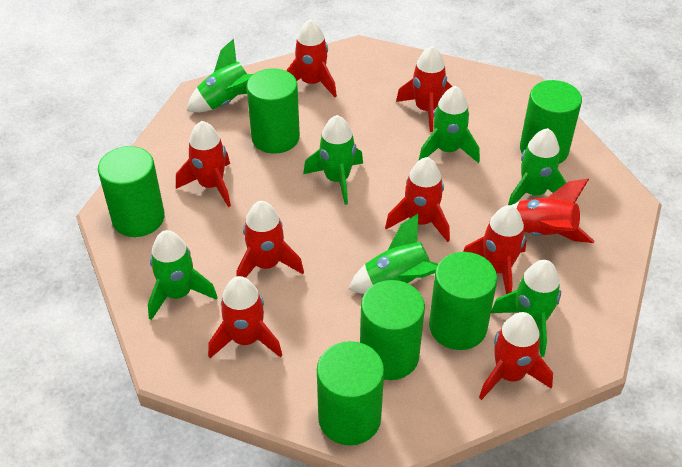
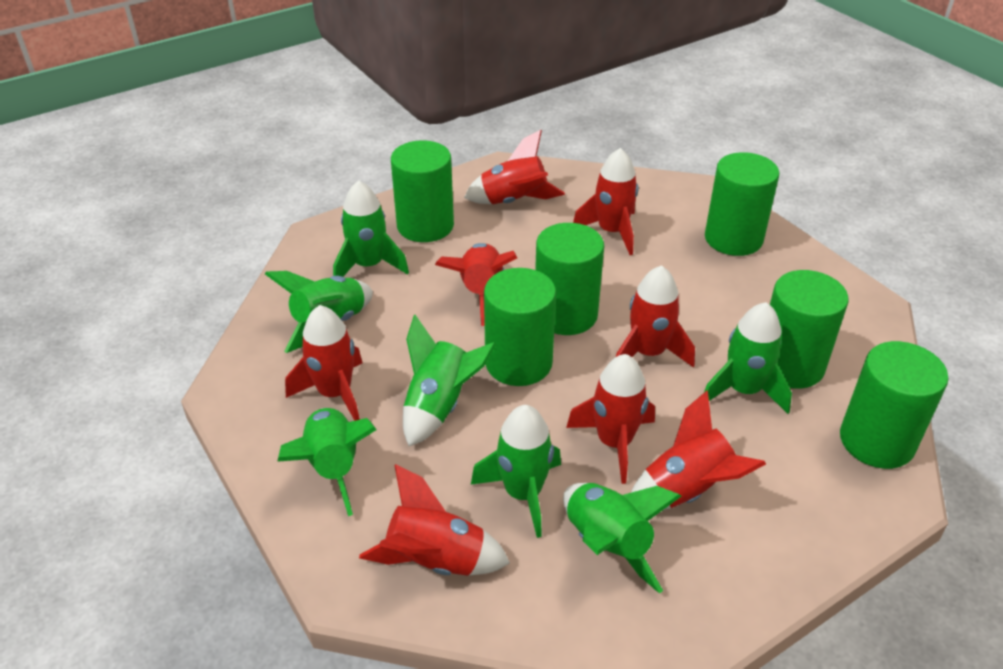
red rocket: 9 -> 8

